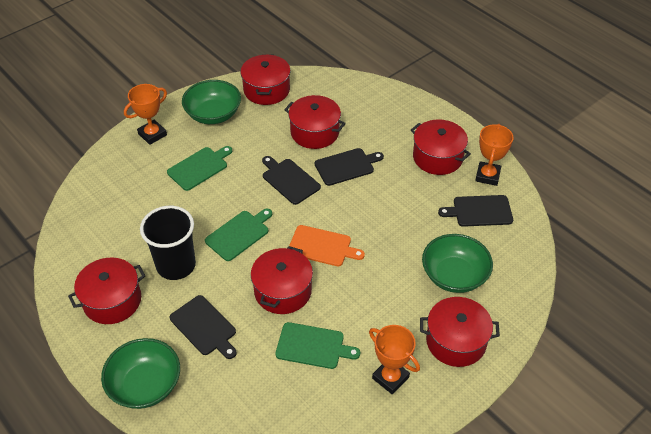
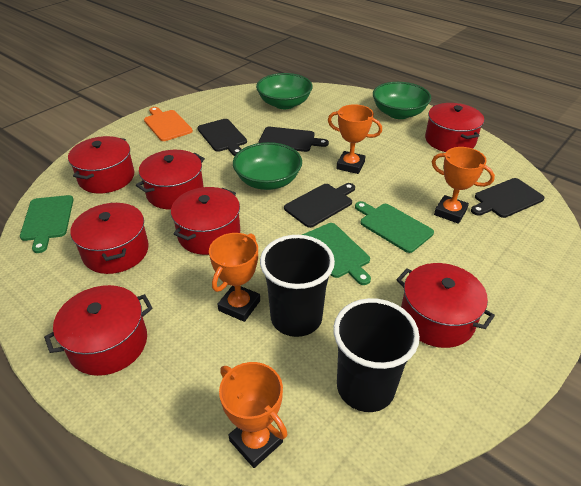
black cup: 1 -> 2
orange trophy: 3 -> 4
red pot: 6 -> 7

